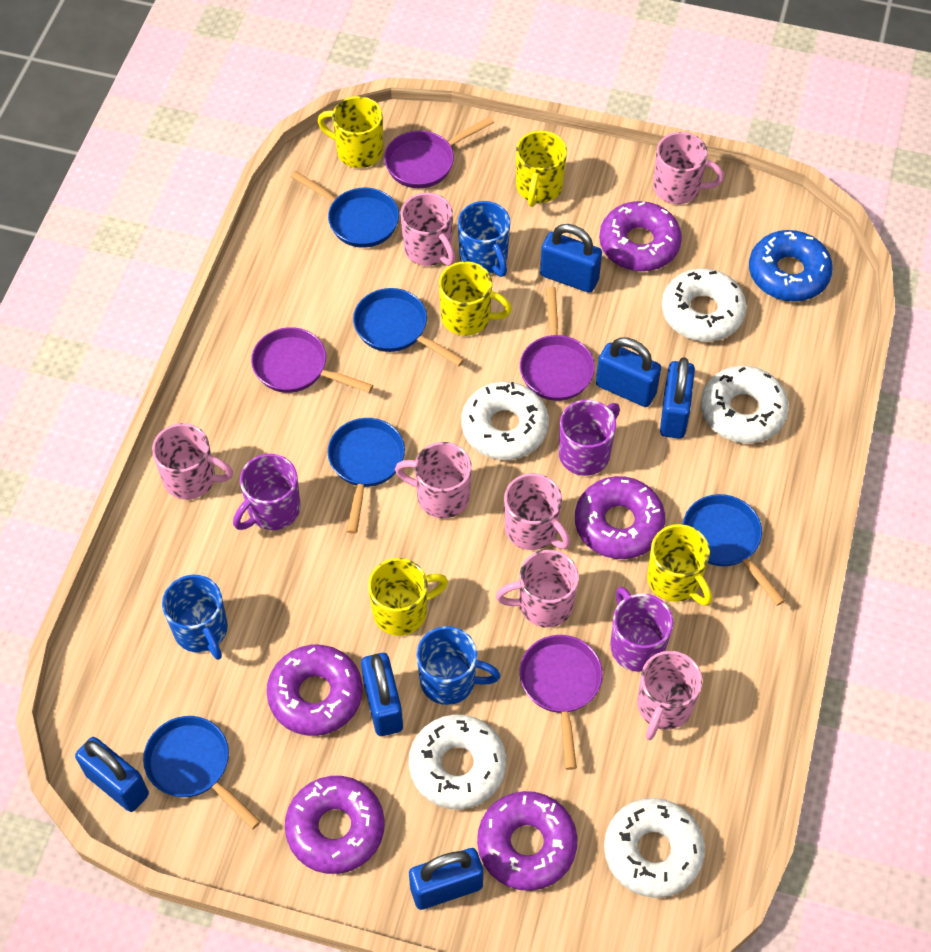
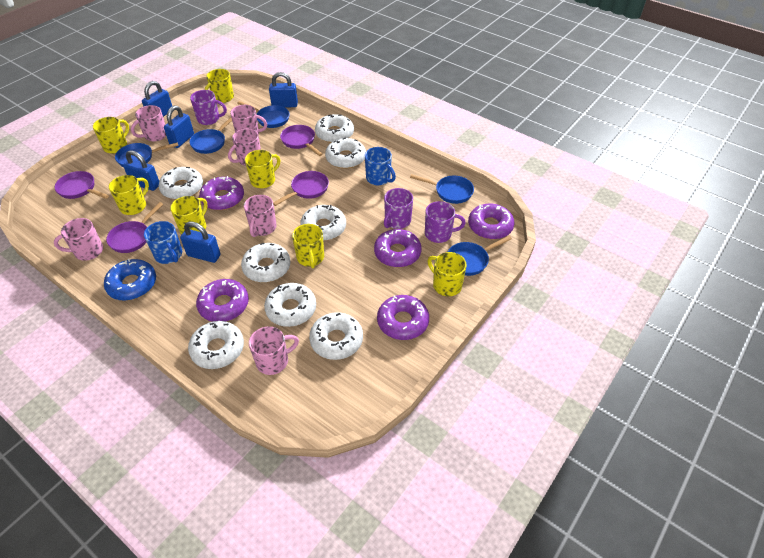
blue mug: 3 -> 2
blue padlock: 6 -> 5
pink mug: 7 -> 6
white donut: 5 -> 8
yellow mug: 5 -> 7

